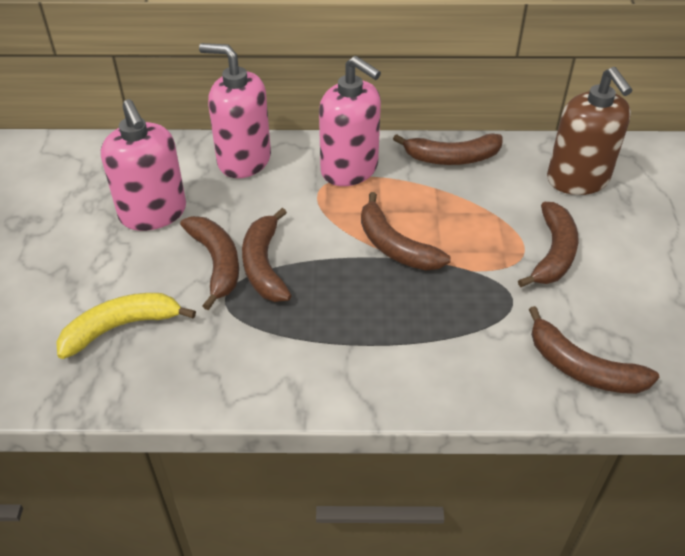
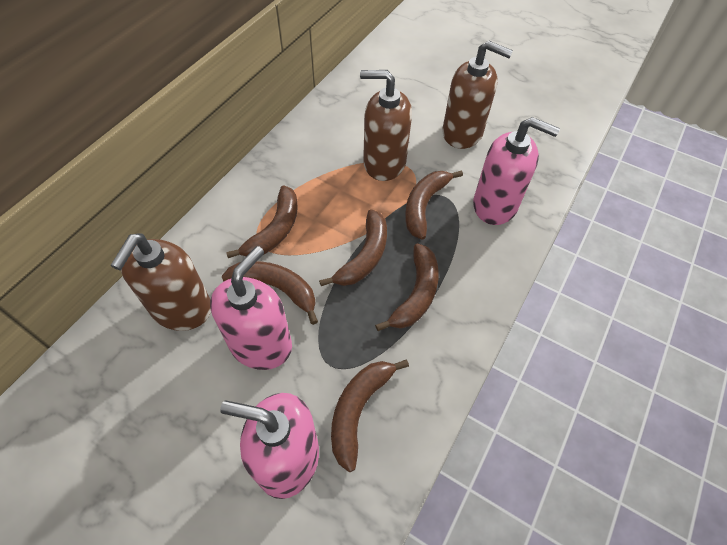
brown soap dispenser: 1 -> 3
yellow banana: 1 -> 0

